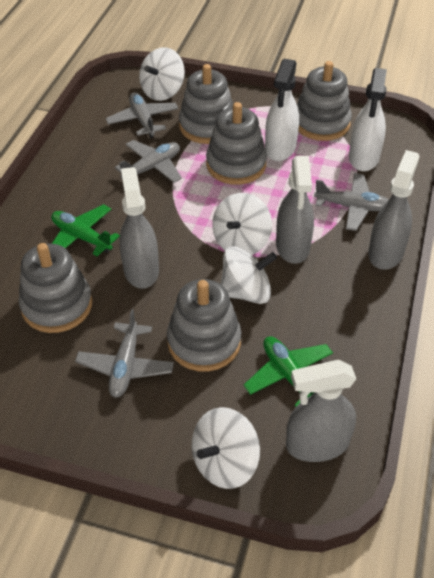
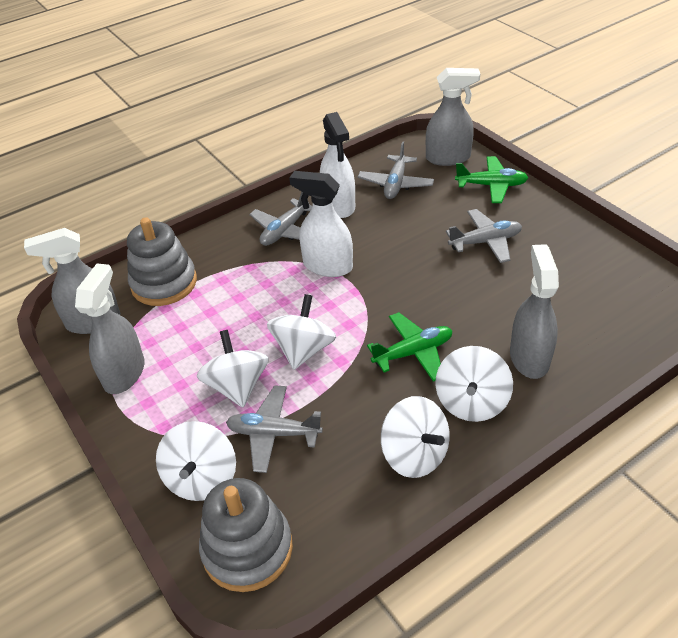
grey stacking toy: 5 -> 2
white spinning top: 4 -> 5

